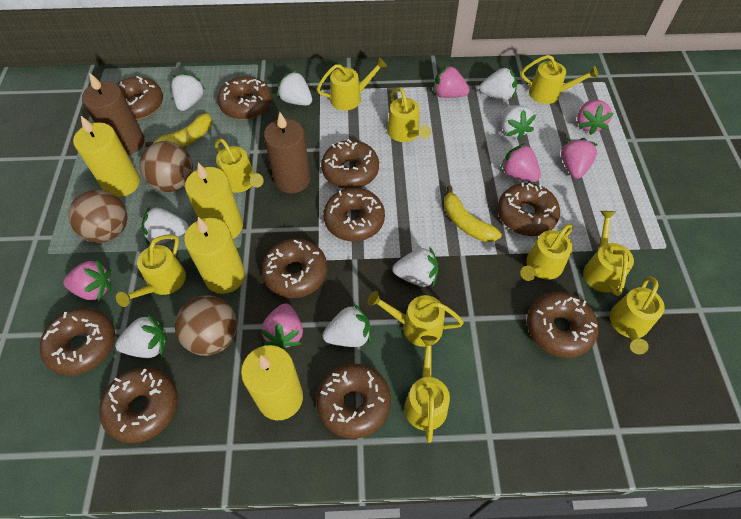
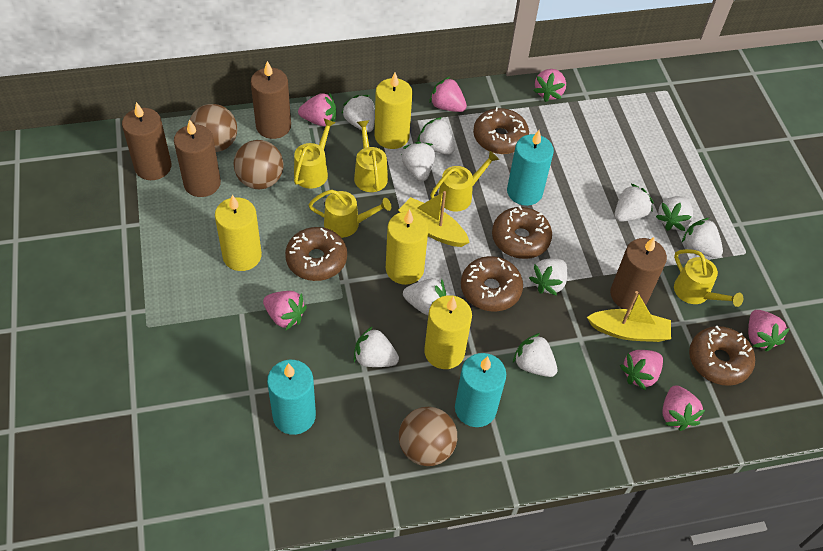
brown candle: 2 -> 4
brown donut: 10 -> 5
pink strawberry: 6 -> 7
turquoise candle: 0 -> 3
white strawberry: 8 -> 10
yellow banana: 2 -> 0
yellow boat: 0 -> 2
yellow watering can: 10 -> 5

